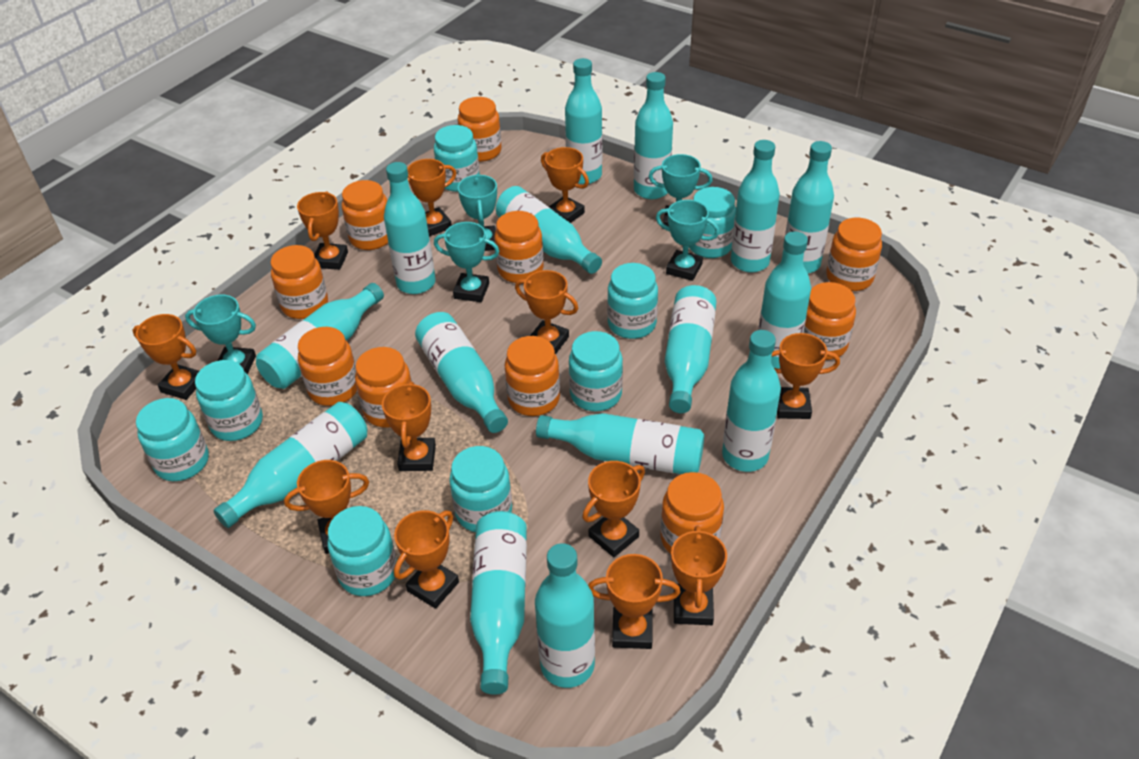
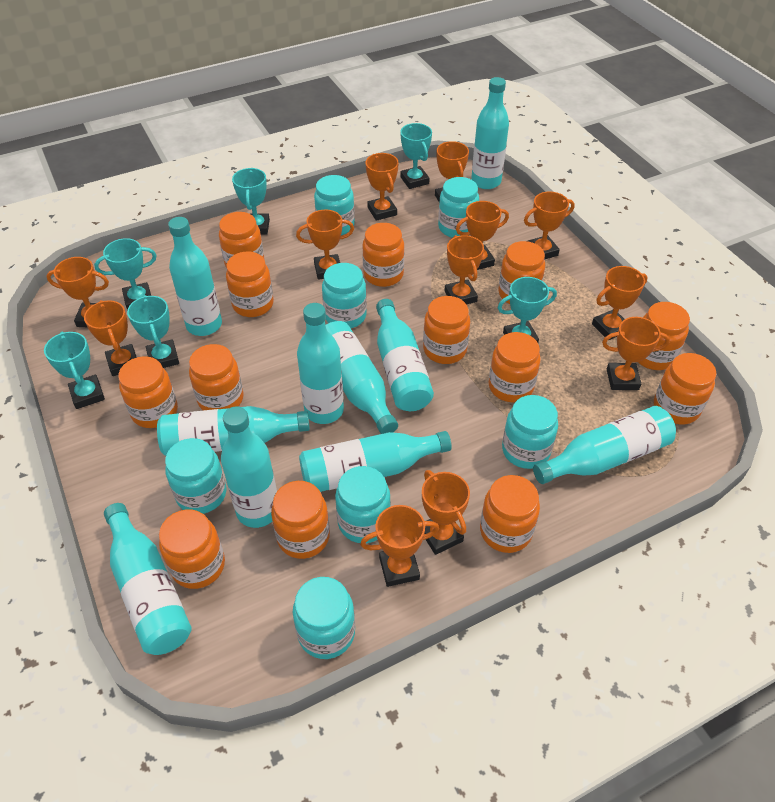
orange jar: 10 -> 13
turquoise bottle: 15 -> 10
turquoise jar: 8 -> 7
turquoise trophy: 5 -> 6

